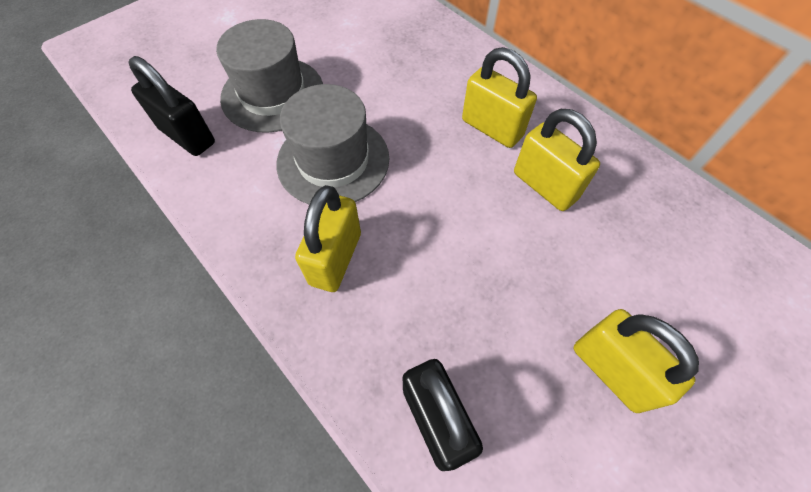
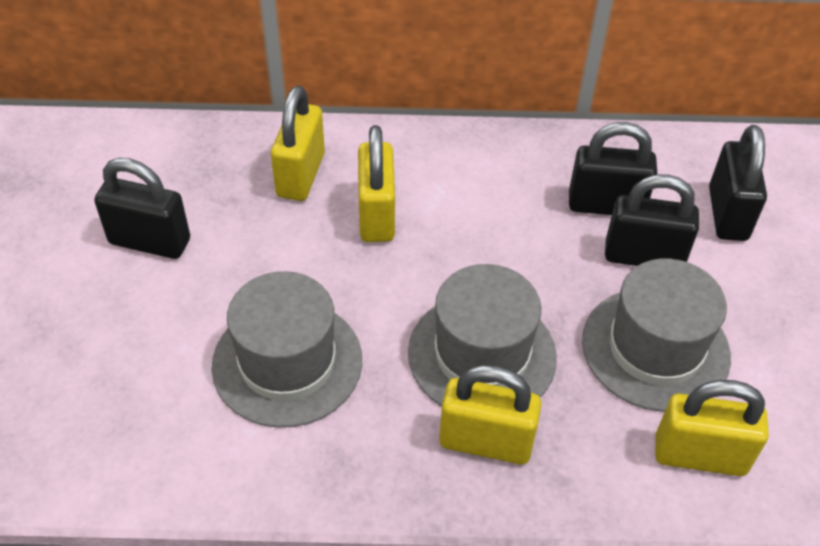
black padlock: 2 -> 4
grey hat: 2 -> 3

